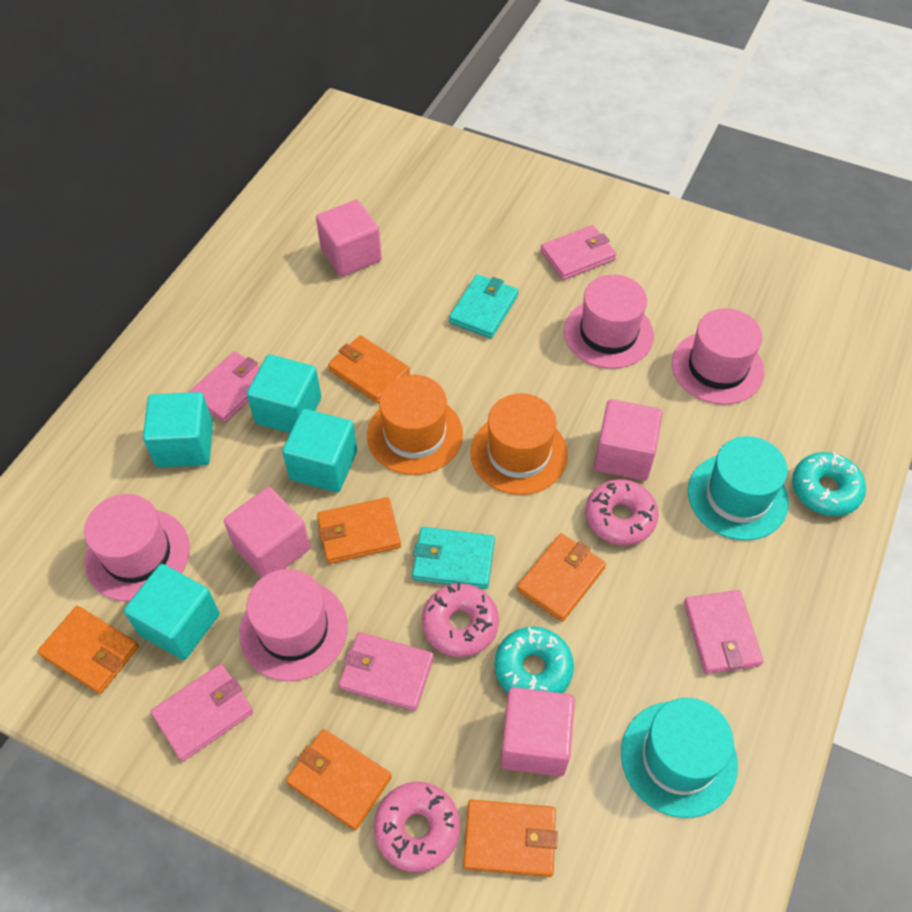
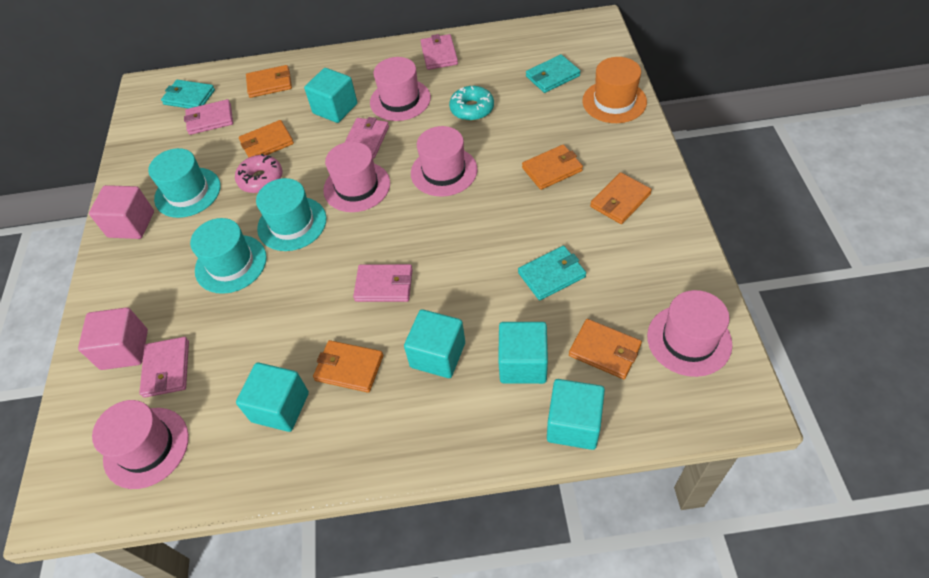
orange hat: 2 -> 1
pink cube: 4 -> 2
pink donut: 3 -> 1
pink hat: 4 -> 5
turquoise cube: 4 -> 5
turquoise donut: 2 -> 1
turquoise hat: 2 -> 3
turquoise wallet: 2 -> 3

